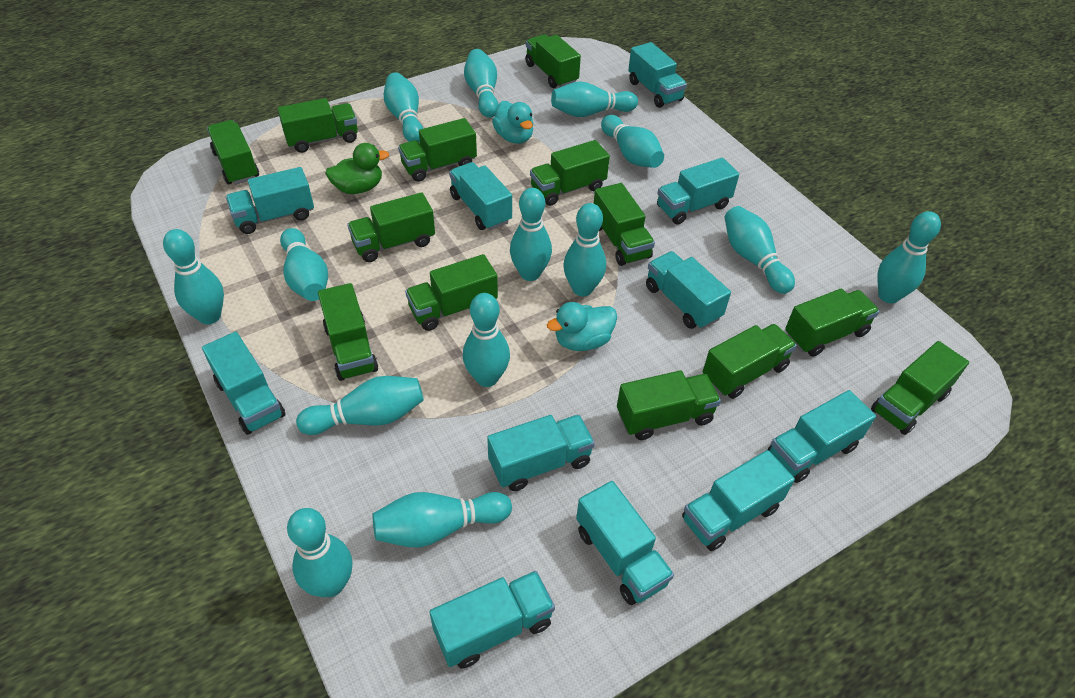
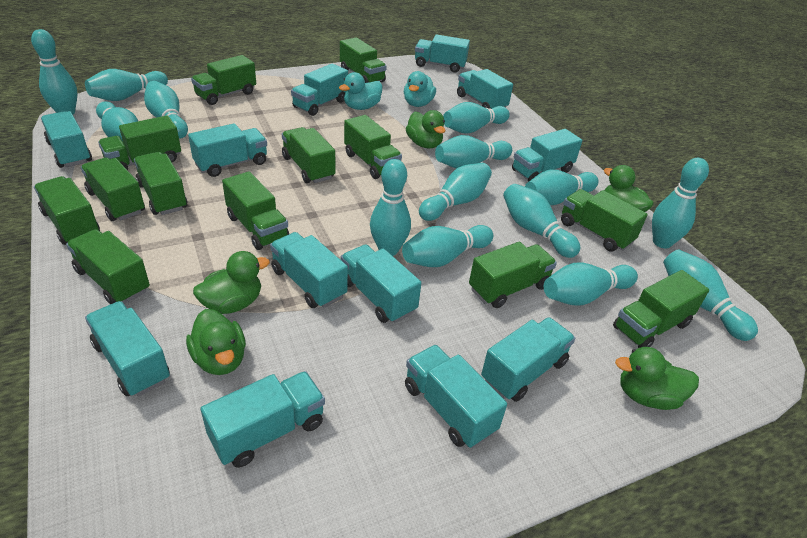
green duck: 1 -> 5
turquoise truck: 11 -> 12

